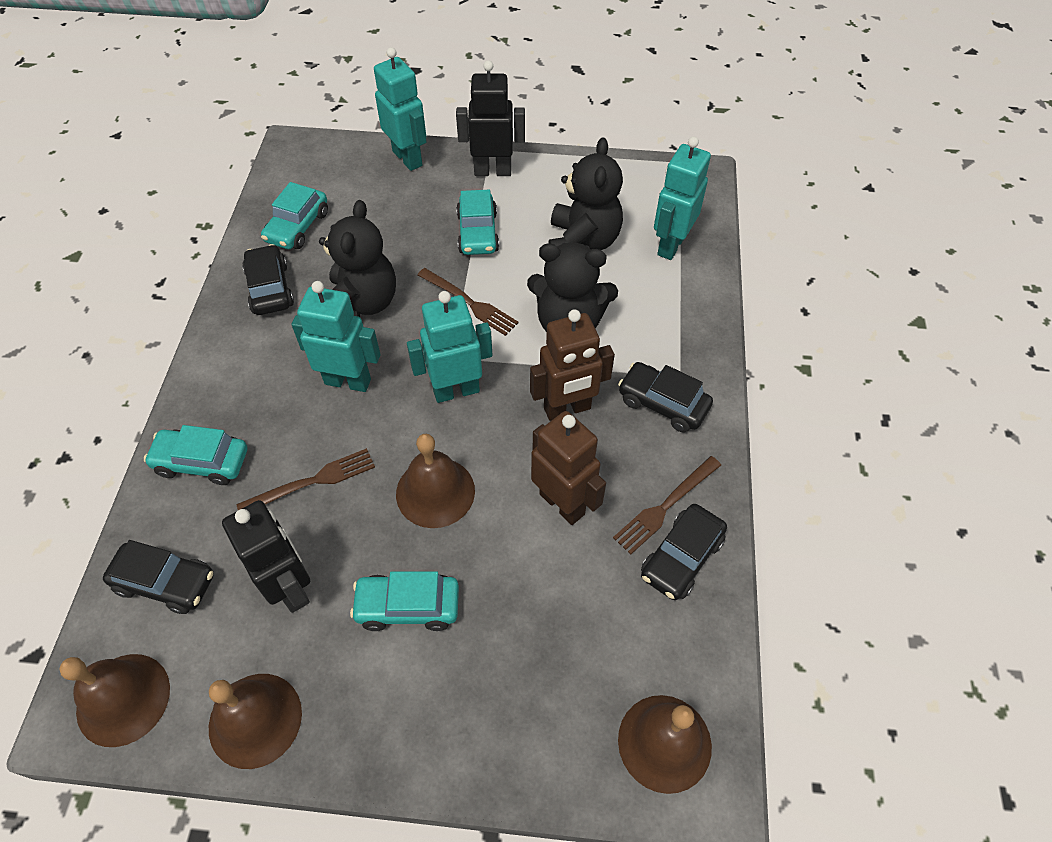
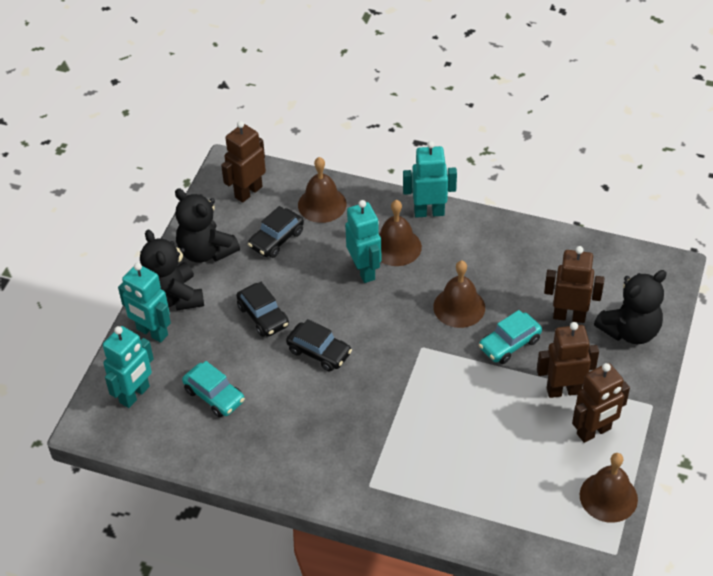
black car: 4 -> 3
black robot: 2 -> 0
brown fork: 3 -> 0
brown robot: 2 -> 4
turquoise car: 4 -> 2

